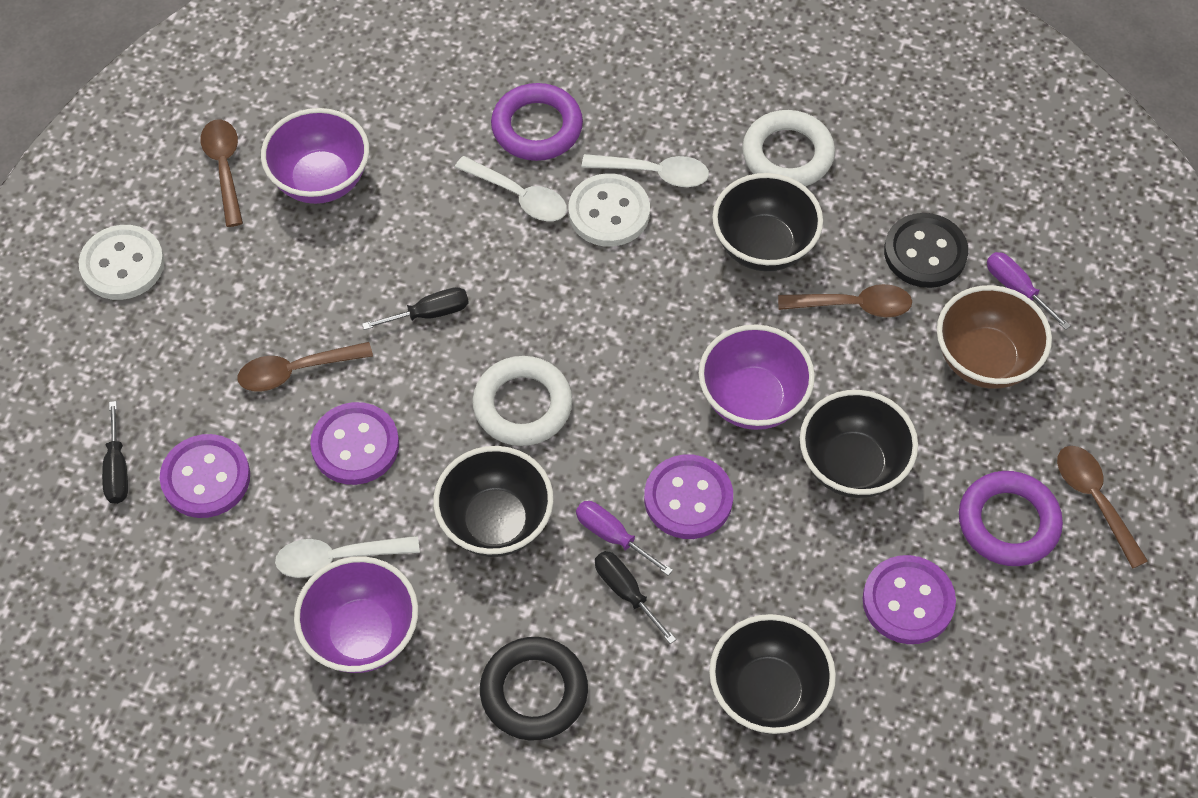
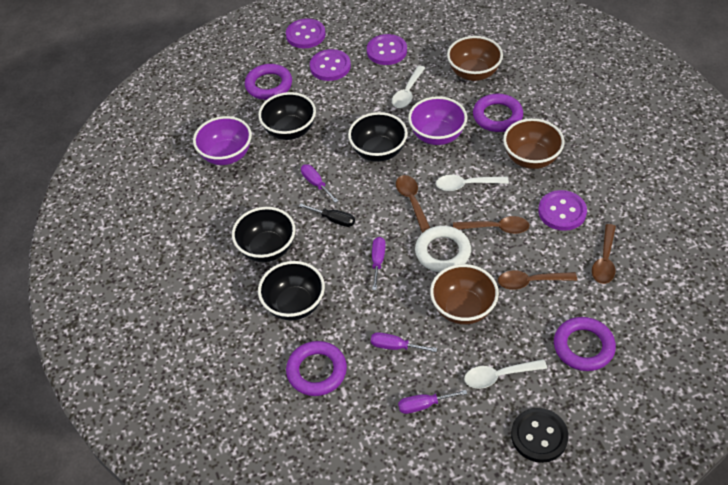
black ring: 1 -> 0
black screwdriver: 3 -> 1
brown bowl: 1 -> 3
purple bowl: 3 -> 2
purple ring: 2 -> 4
purple screwdriver: 2 -> 4
white button: 2 -> 0
white ring: 2 -> 1

